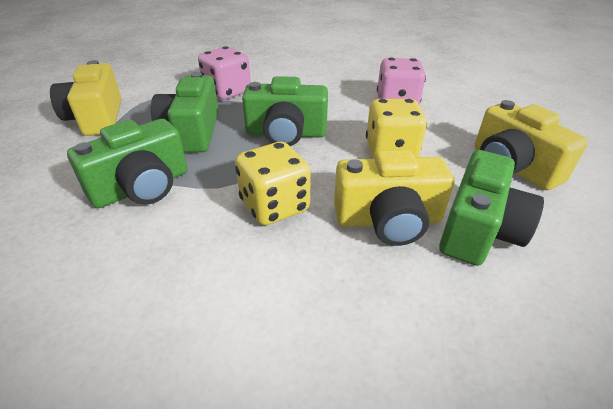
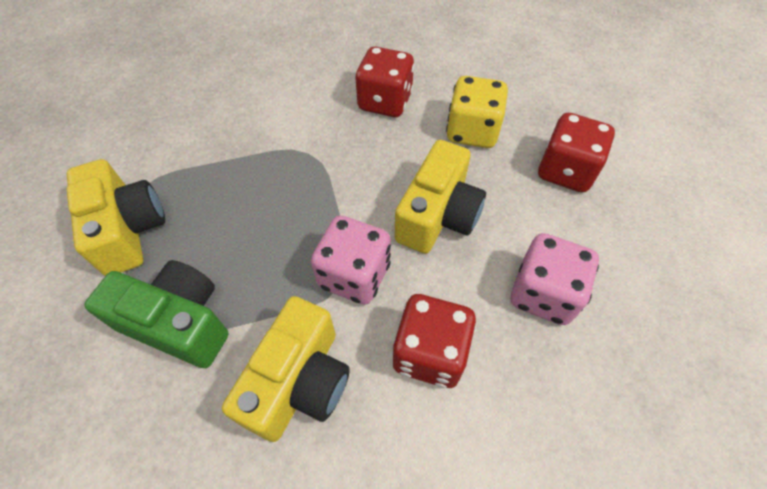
green camera: 4 -> 1
red dice: 0 -> 3
yellow dice: 2 -> 1

